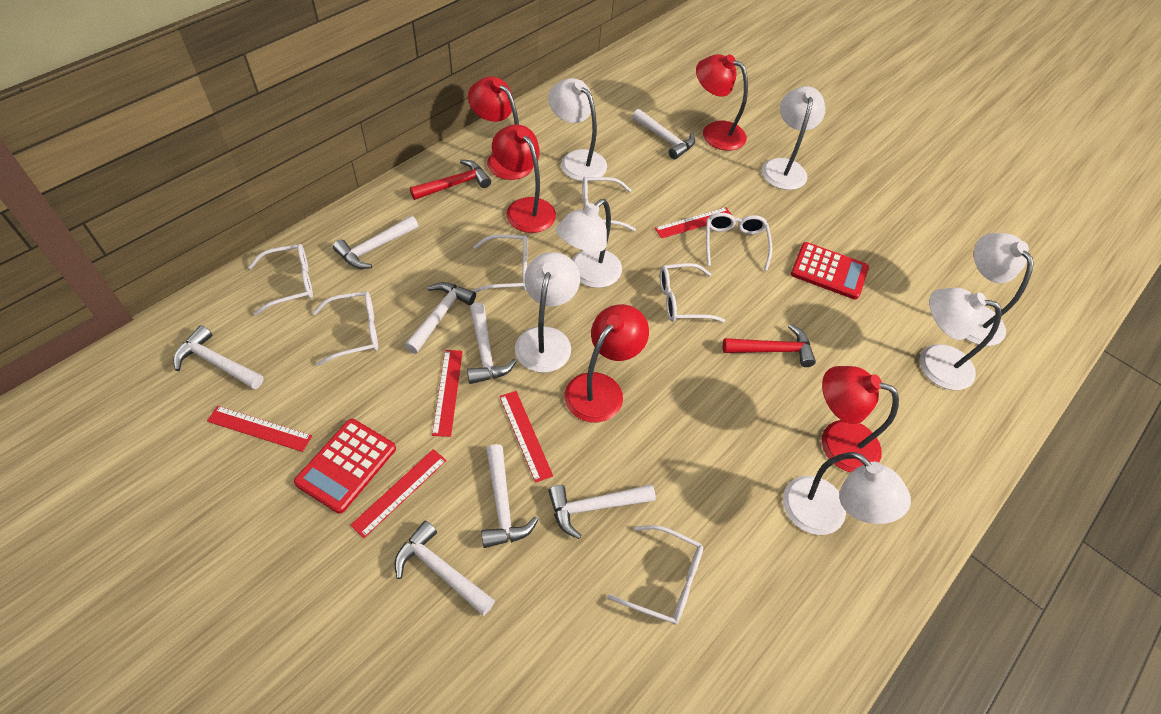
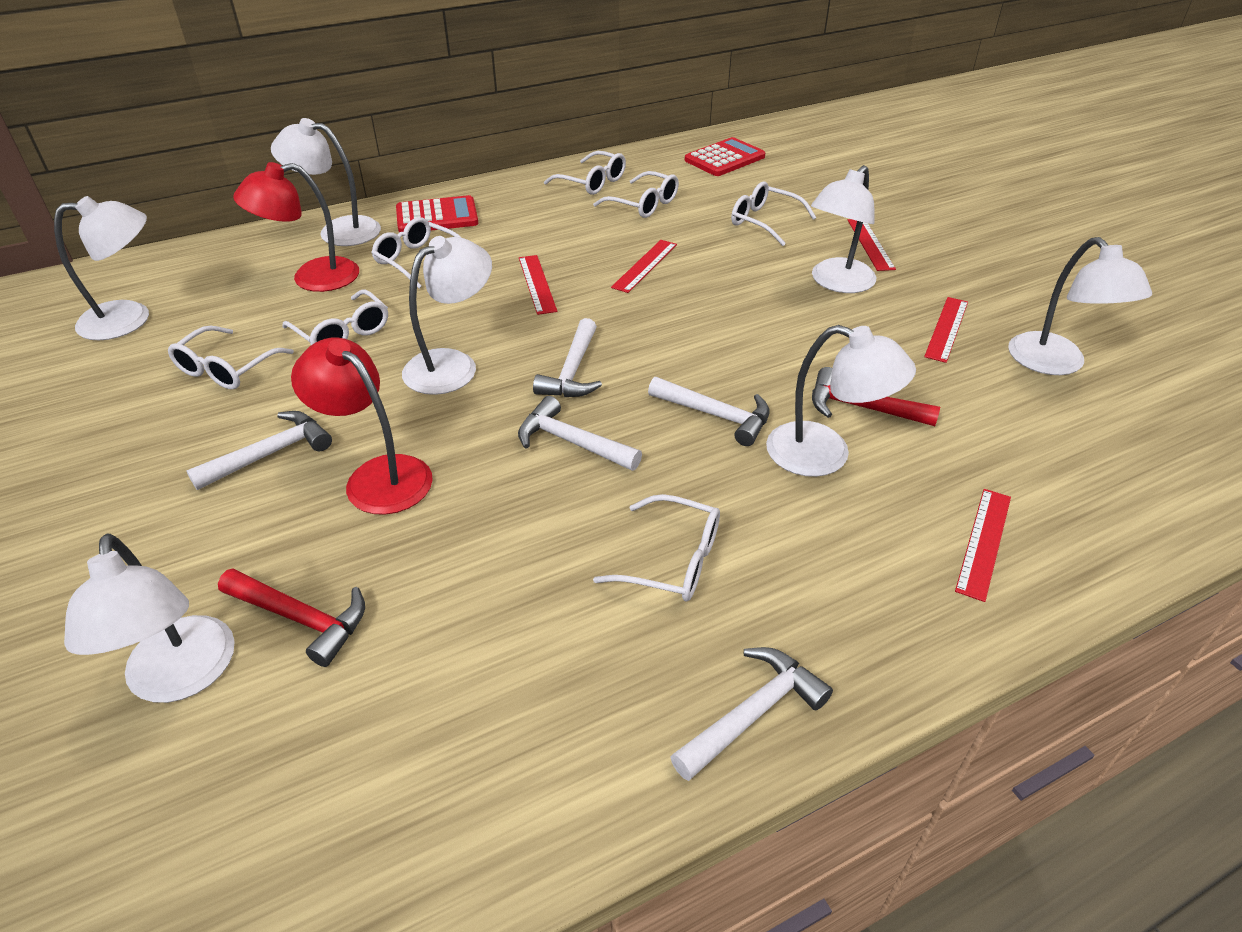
red lamp: 5 -> 2
white hammer: 8 -> 5

